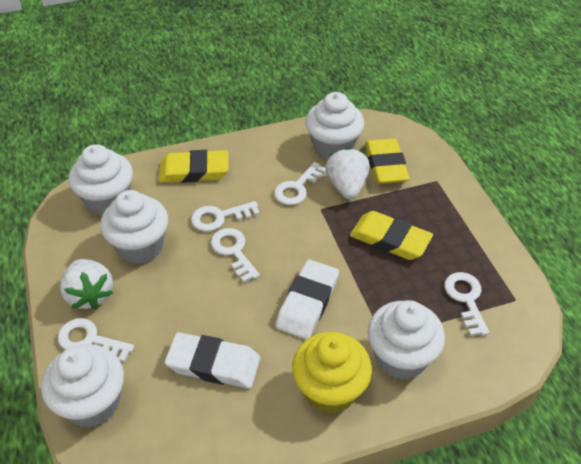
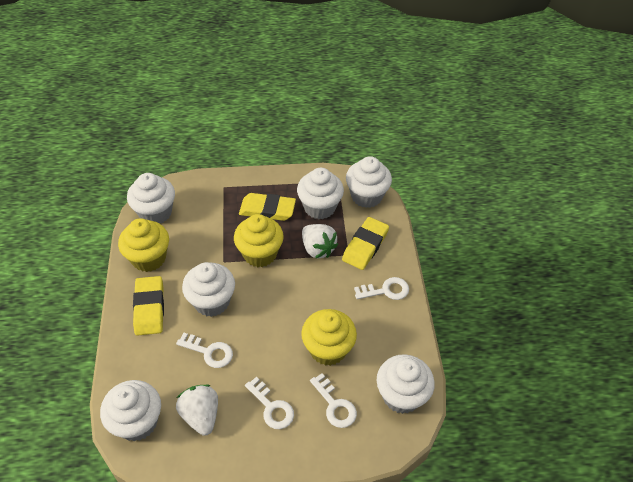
white cupcake: 5 -> 6
white eraser: 2 -> 0
white key: 5 -> 4
yellow cupcake: 1 -> 3

